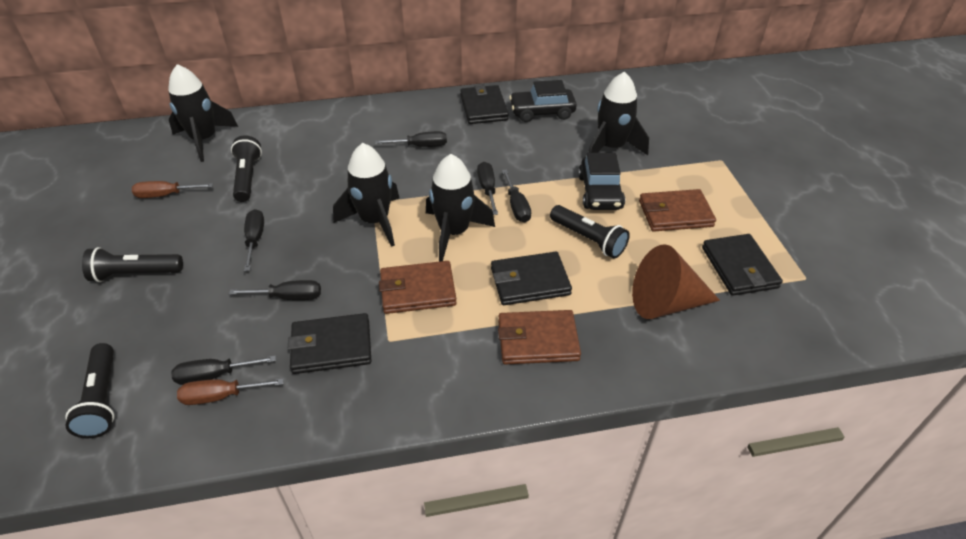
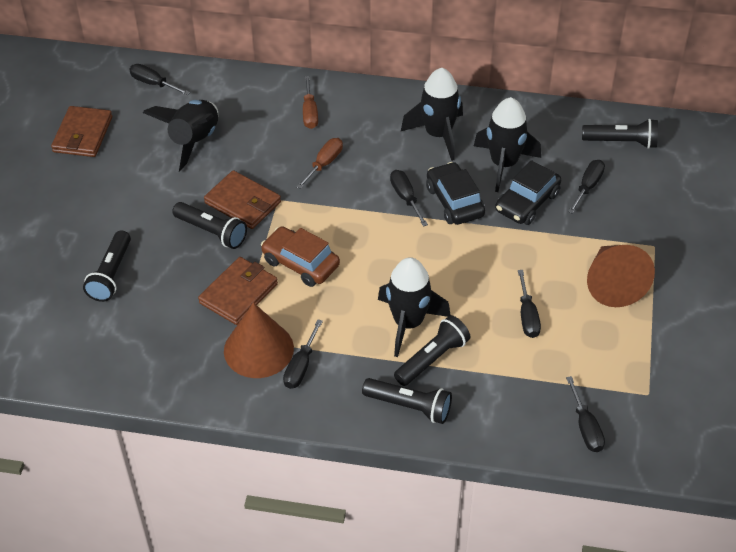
black flashlight: 4 -> 5
black wallet: 4 -> 0
brown car: 0 -> 1
brown cone: 1 -> 2

